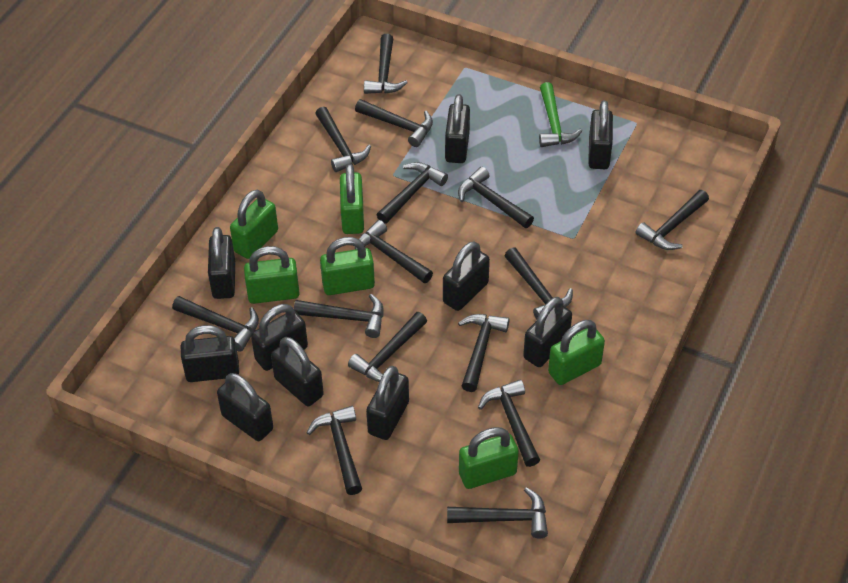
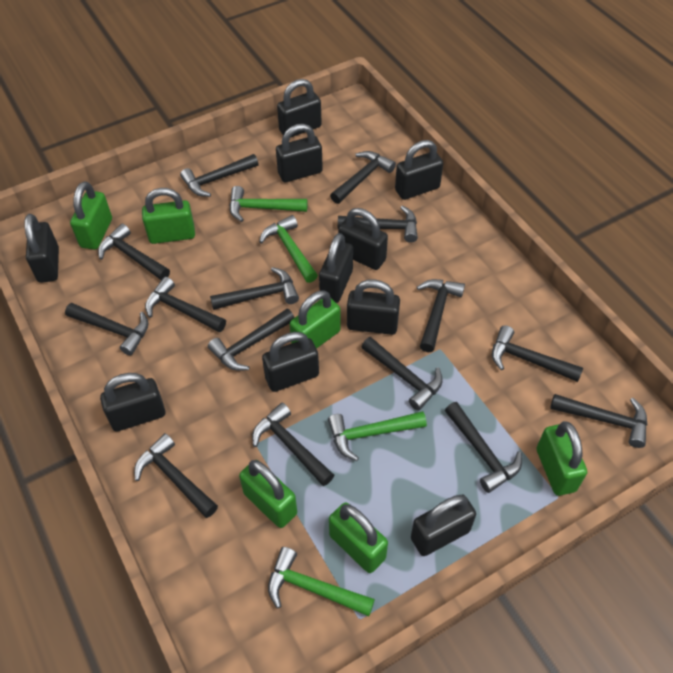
green hammer: 1 -> 4

